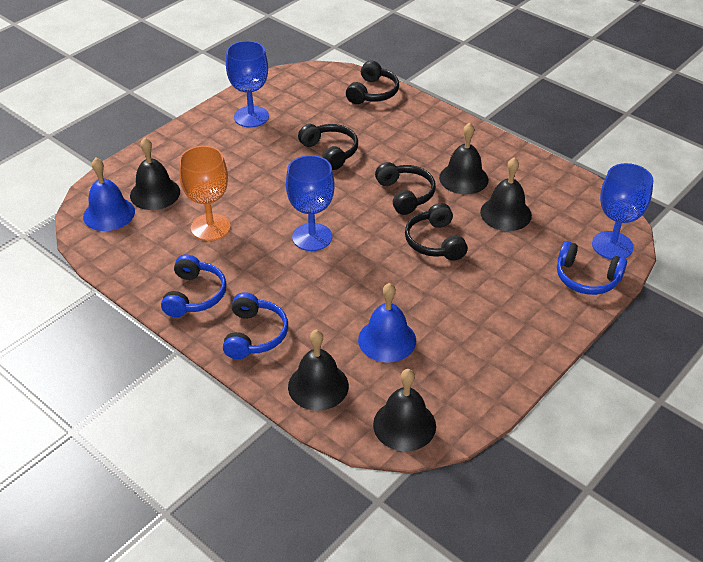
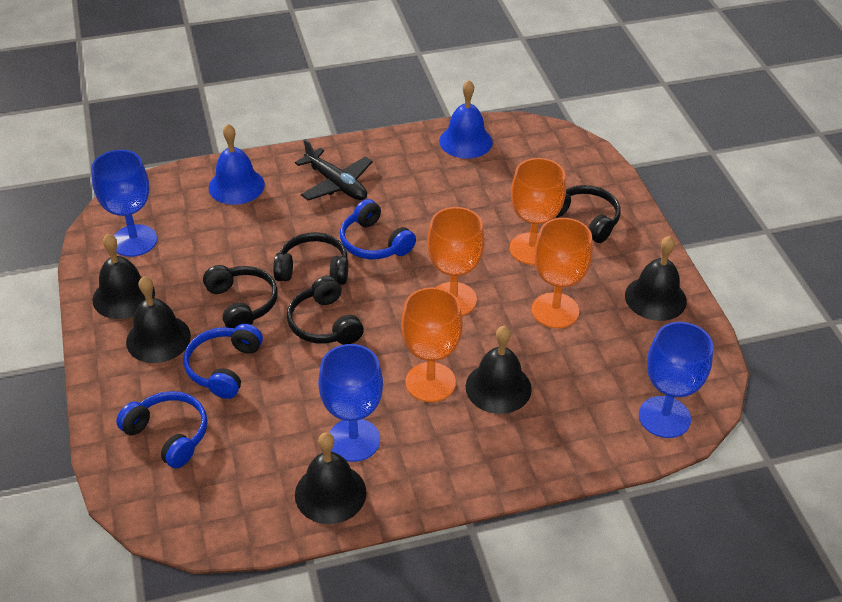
black plane: 0 -> 1
orange goblet: 1 -> 4

